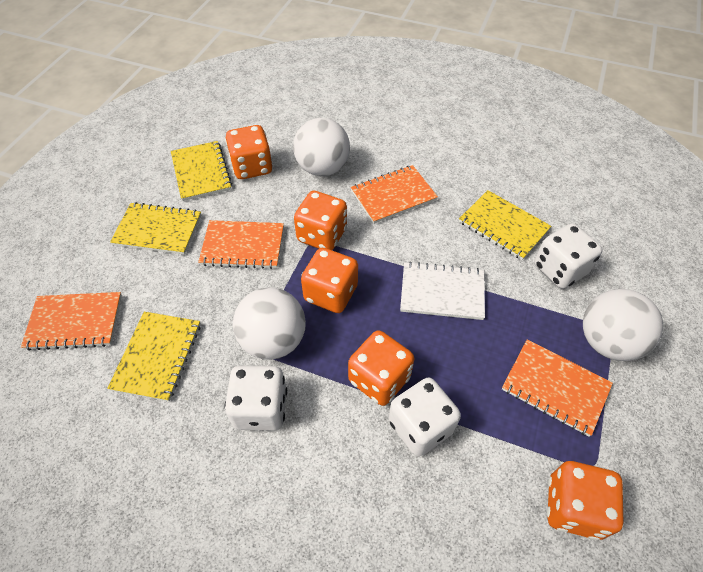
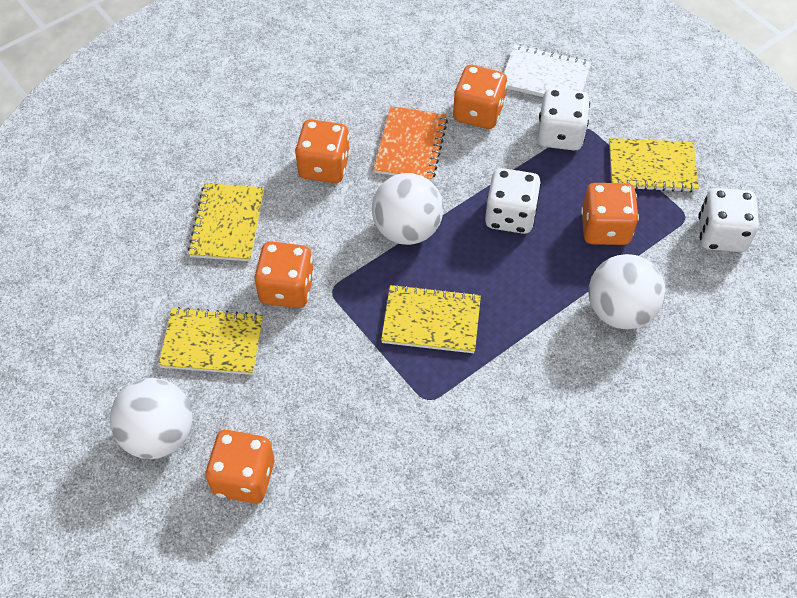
orange notebook: 4 -> 1

